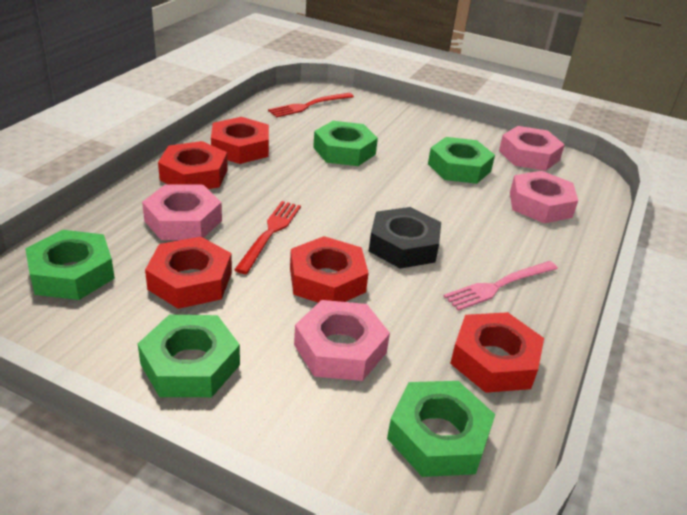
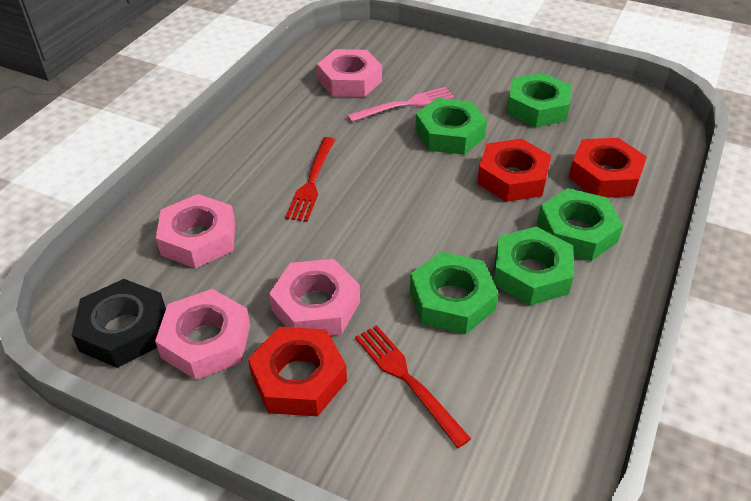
red nut: 5 -> 3

